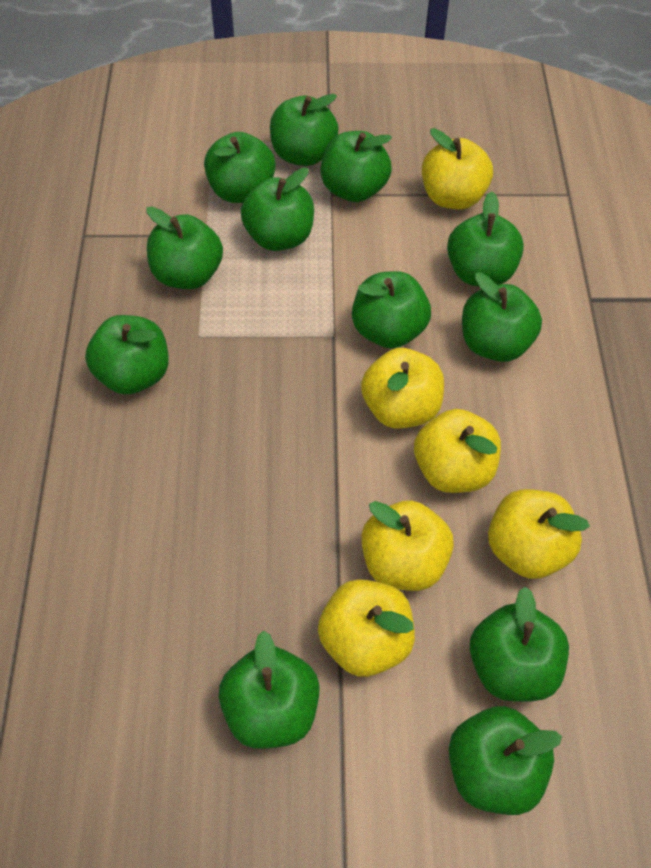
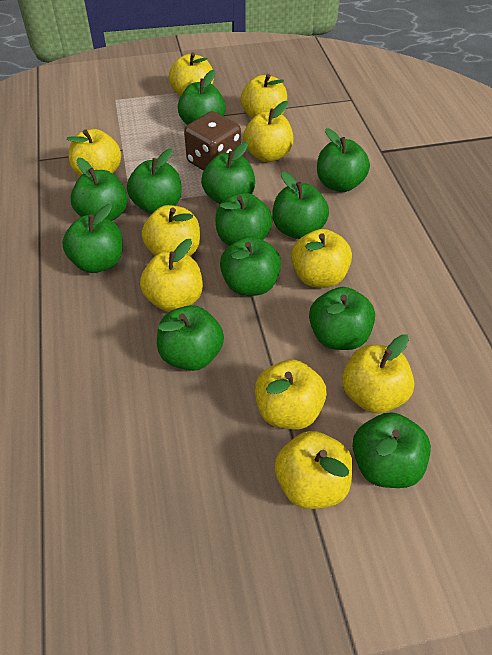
brown dice: 0 -> 1
yellow apple: 6 -> 10

